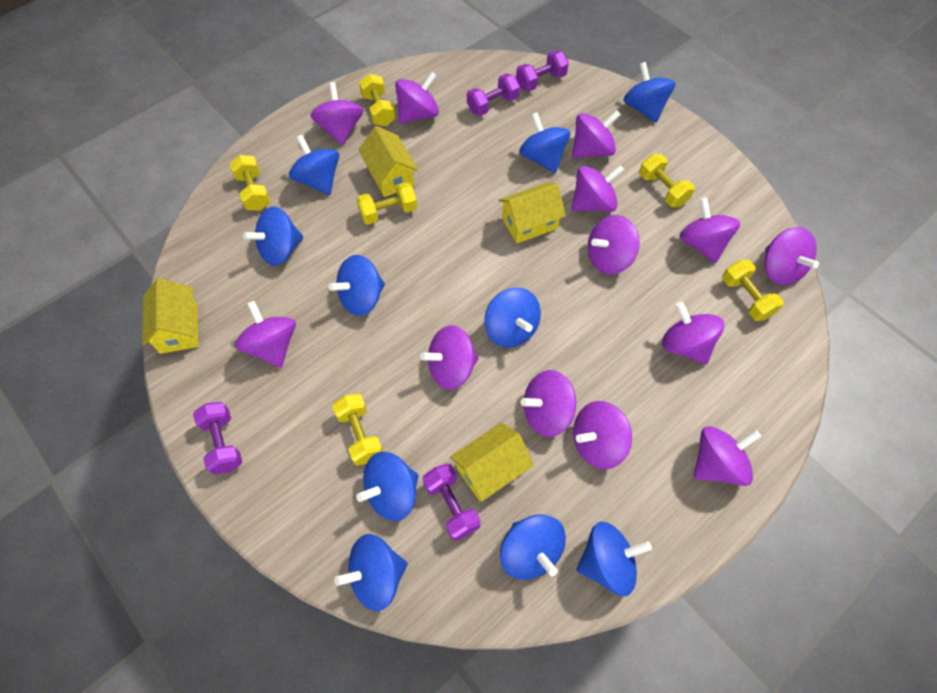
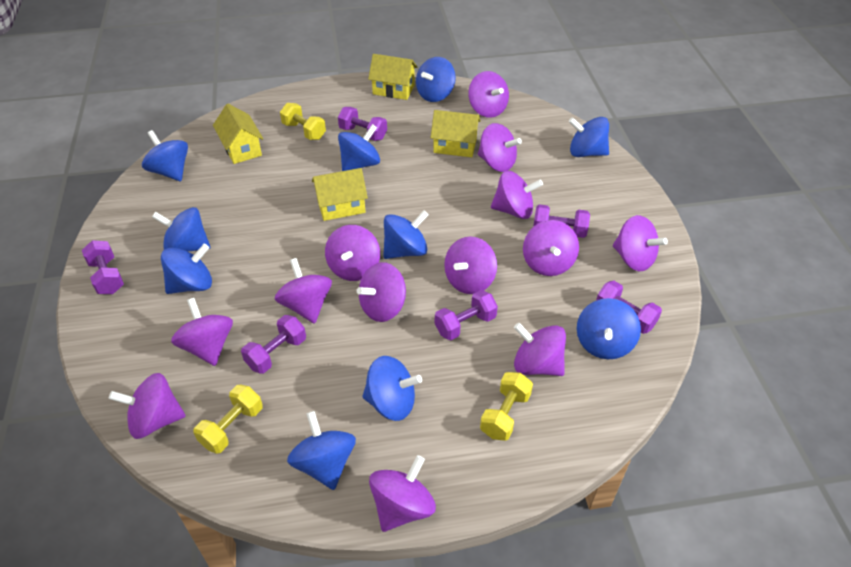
purple dumbbell: 4 -> 6
yellow dumbbell: 6 -> 3

